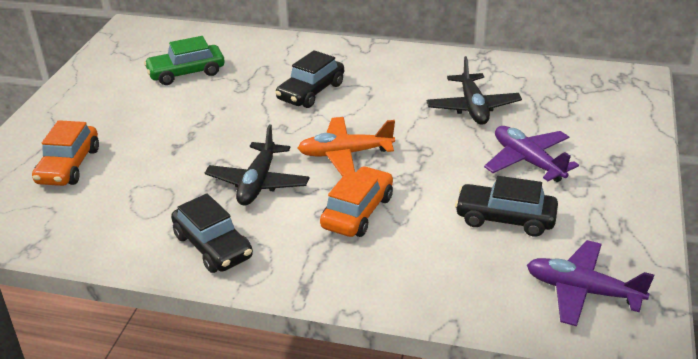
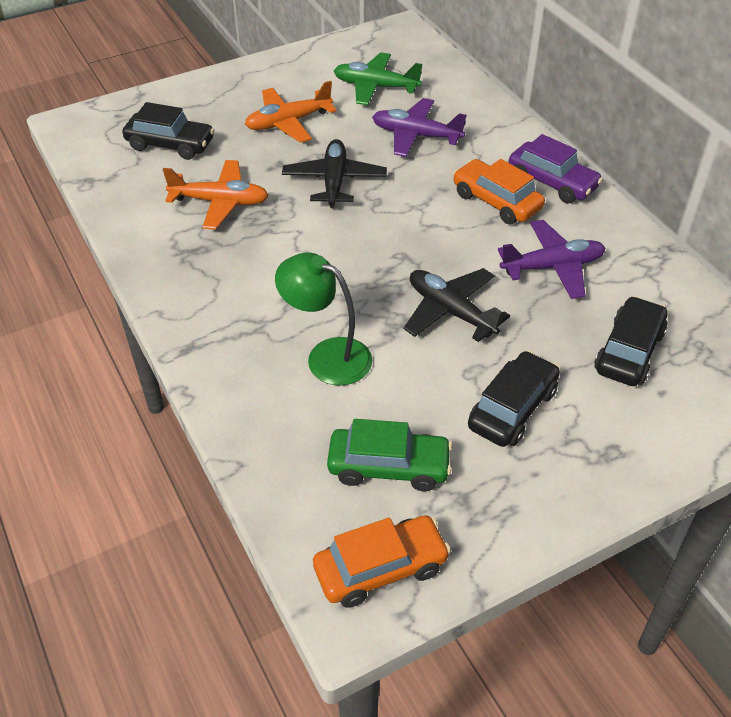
green lamp: 0 -> 1
green plane: 0 -> 1
orange plane: 1 -> 2
purple car: 0 -> 1

